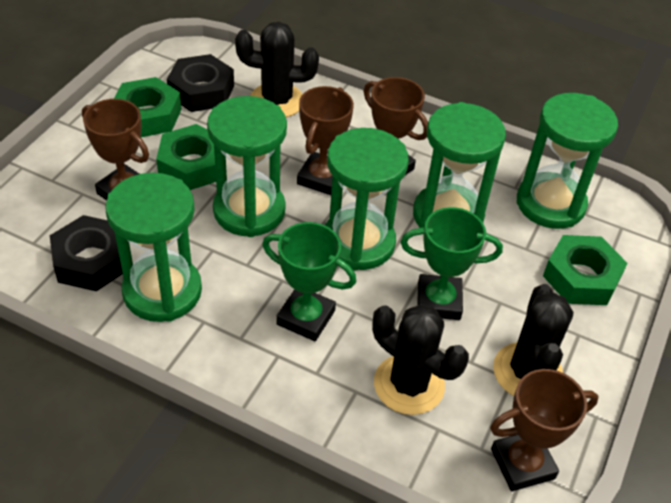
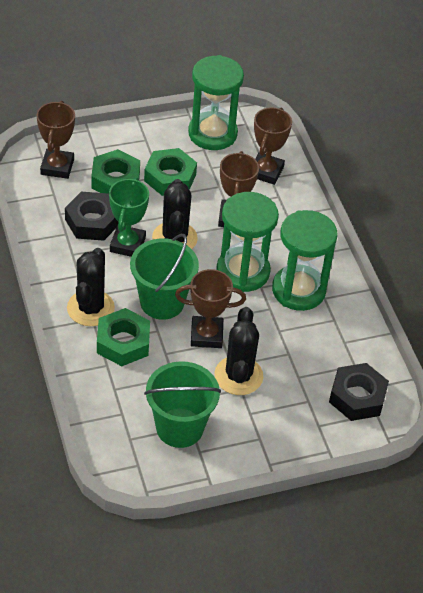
green bucket: 0 -> 2
green hourglass: 5 -> 3
green trophy: 2 -> 1

